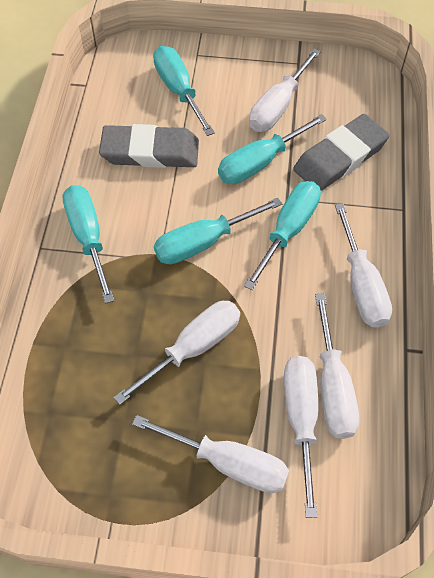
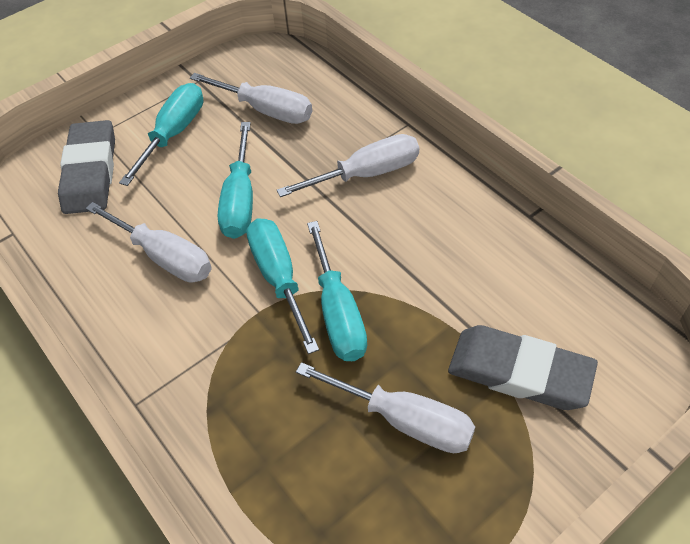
turquoise screwdriver: 5 -> 4
white screwdriver: 6 -> 4

